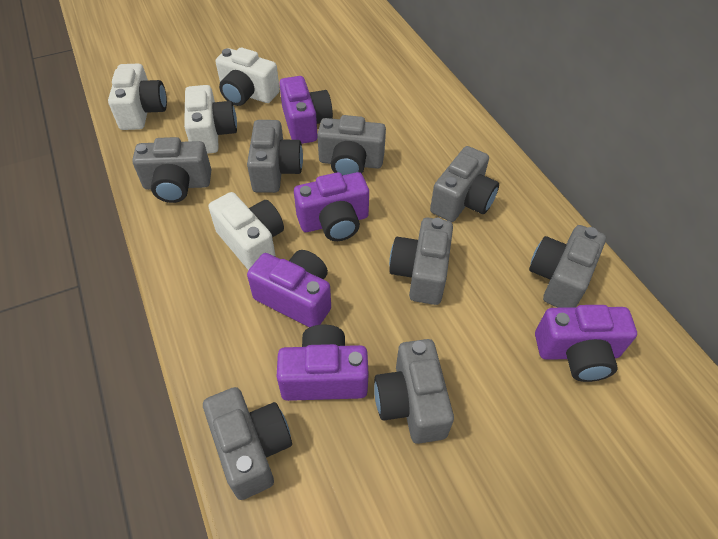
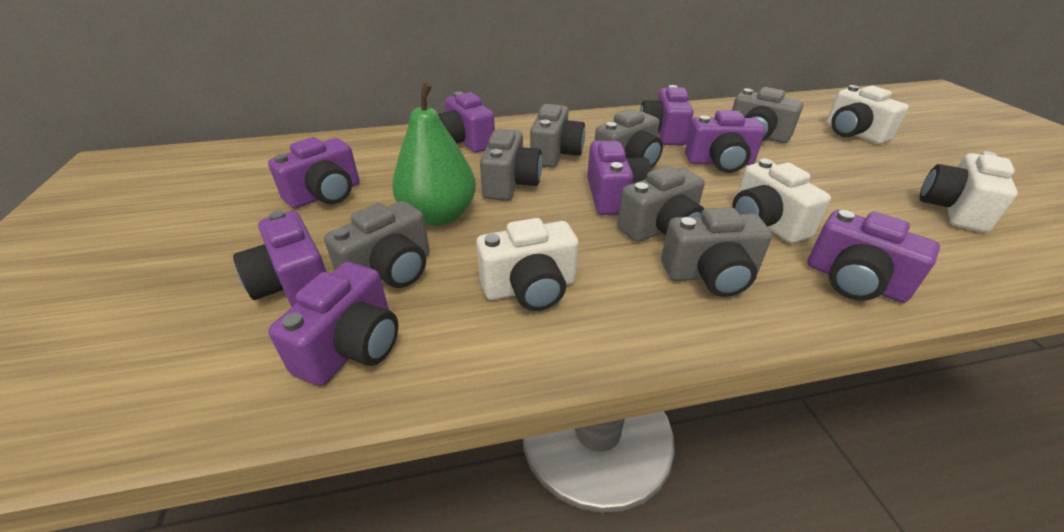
green pear: 0 -> 1
grey camera: 8 -> 7
purple camera: 5 -> 8

